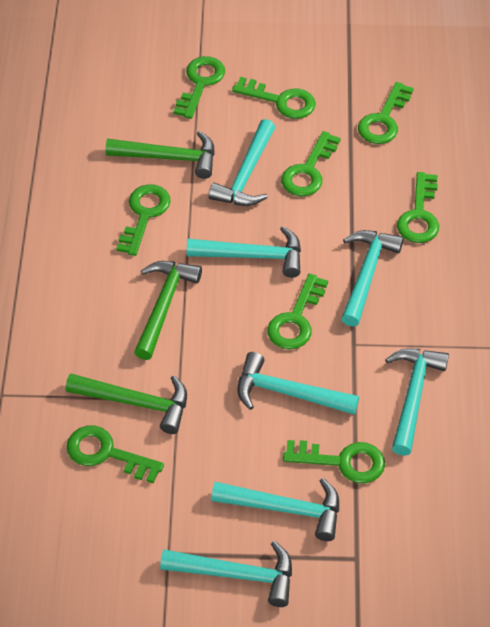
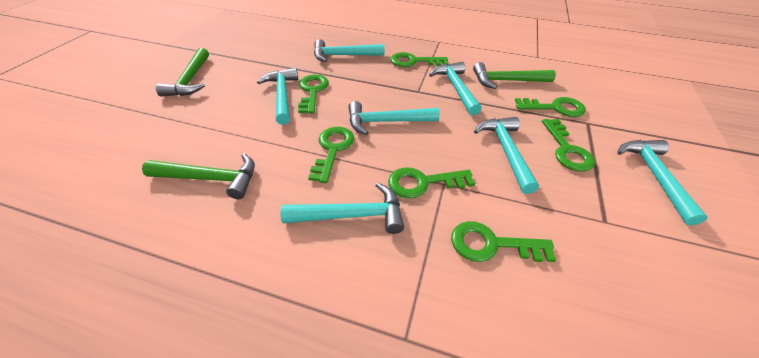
green key: 9 -> 7

